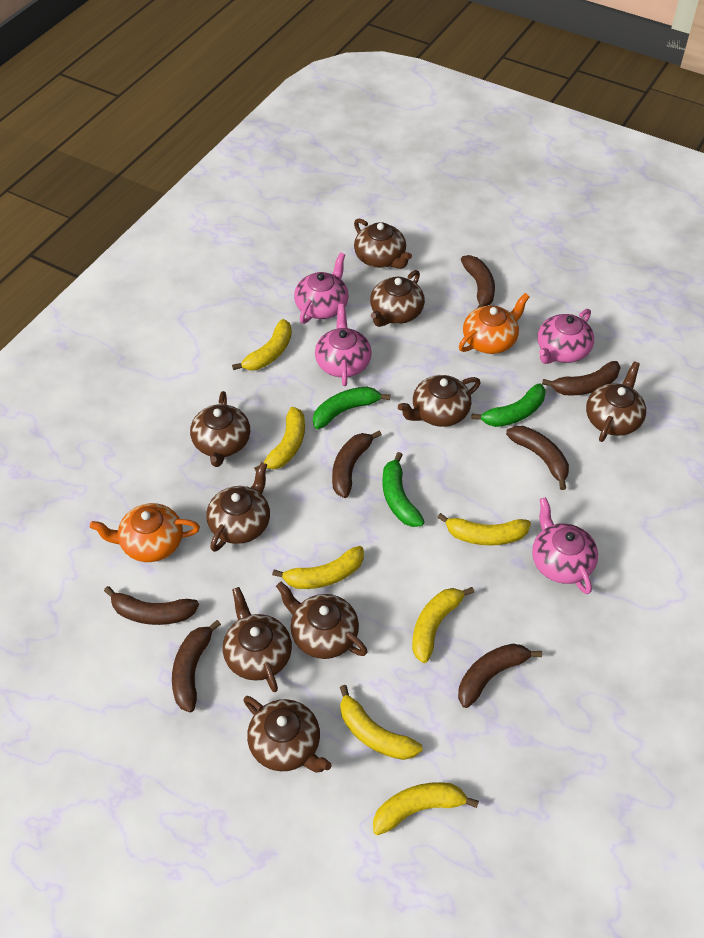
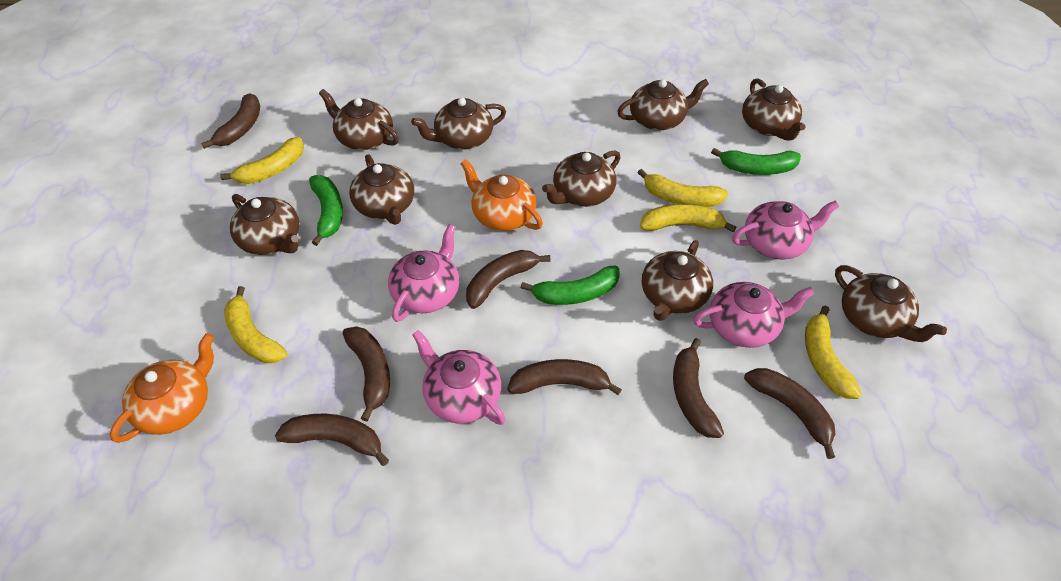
yellow banana: 7 -> 5

